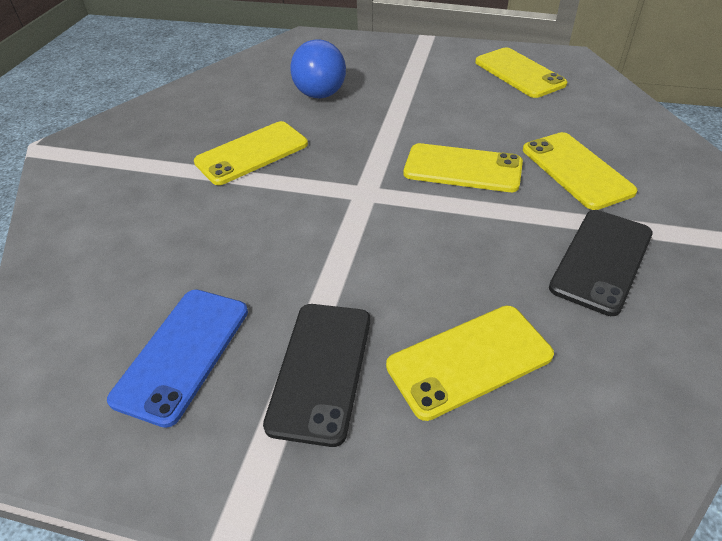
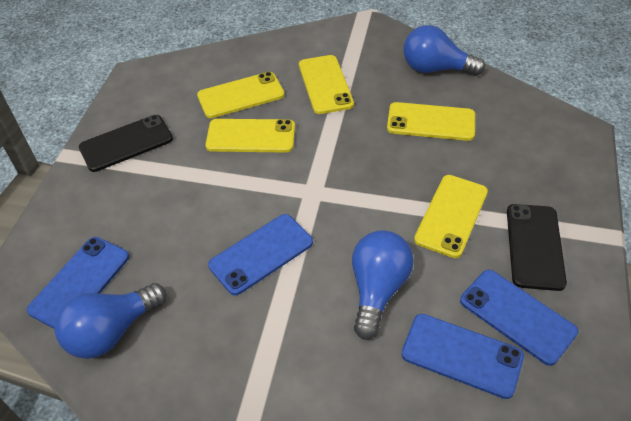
blue light bulb: 1 -> 3
blue phone: 1 -> 4

